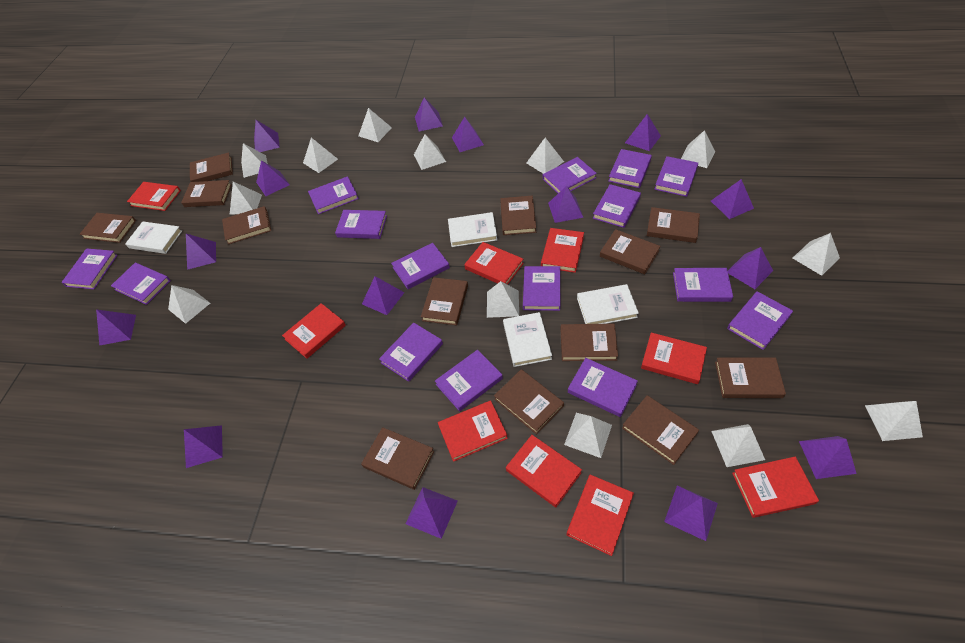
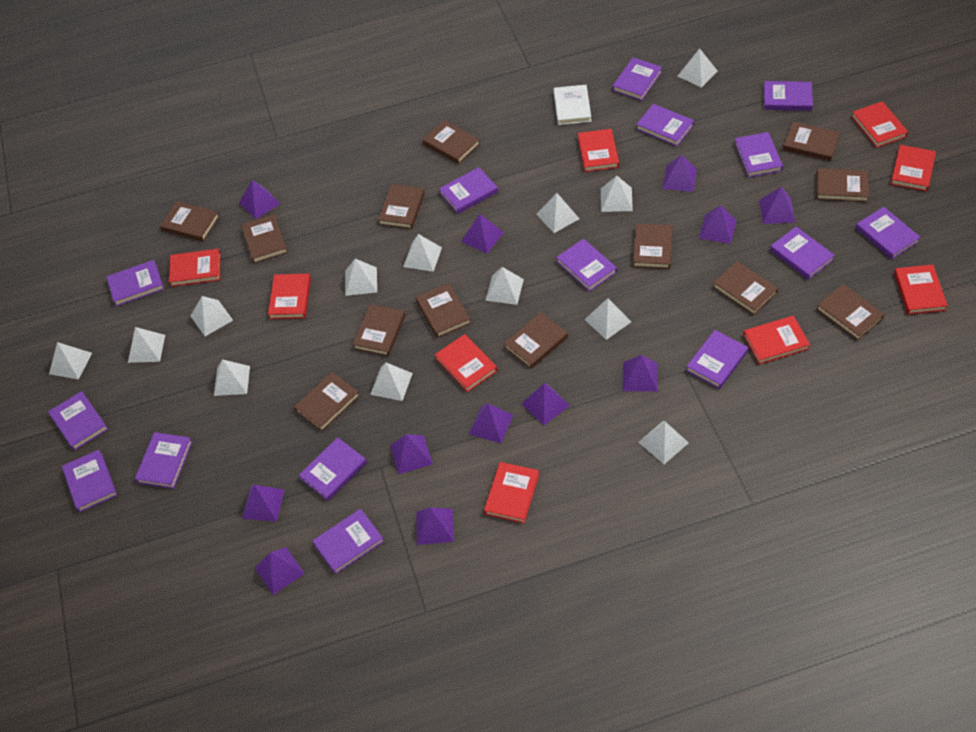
purple pyramid: 15 -> 12
white book: 4 -> 1

